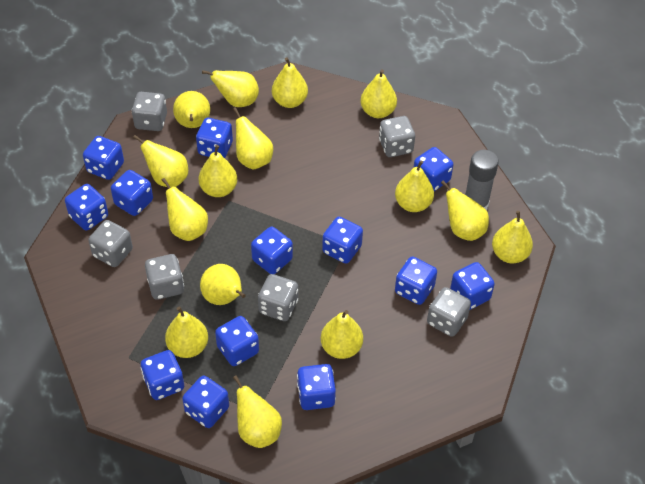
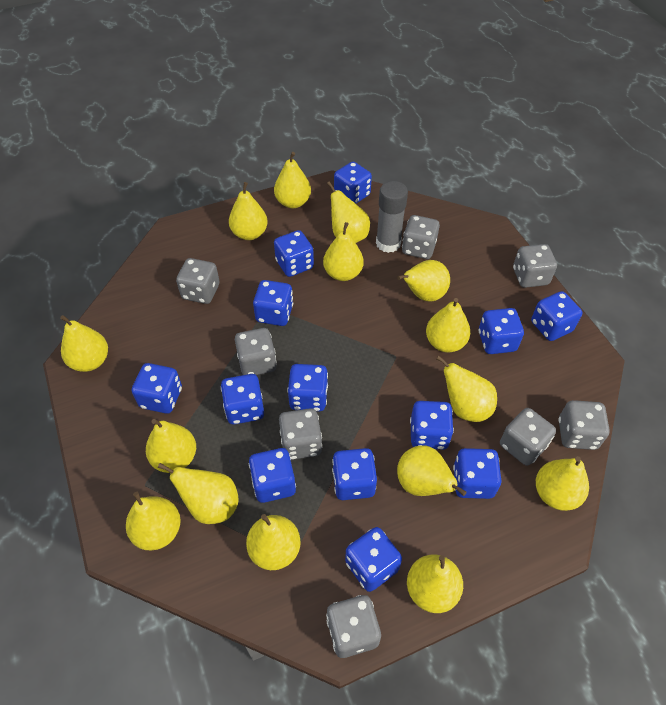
grey dice: 6 -> 8

